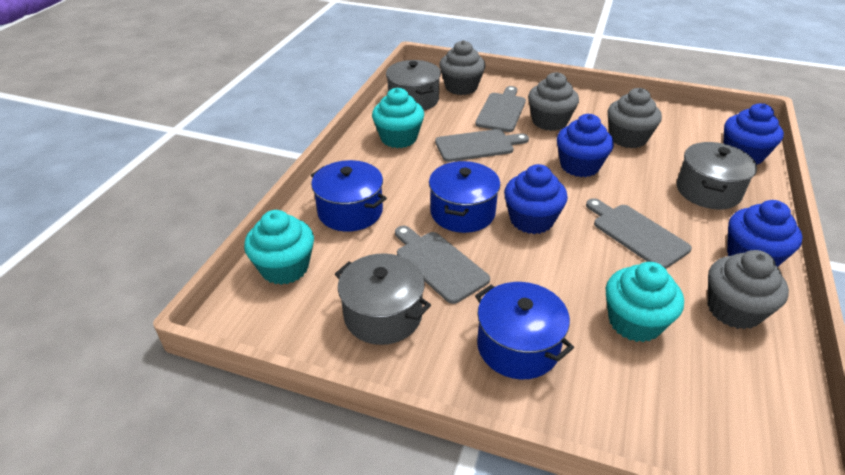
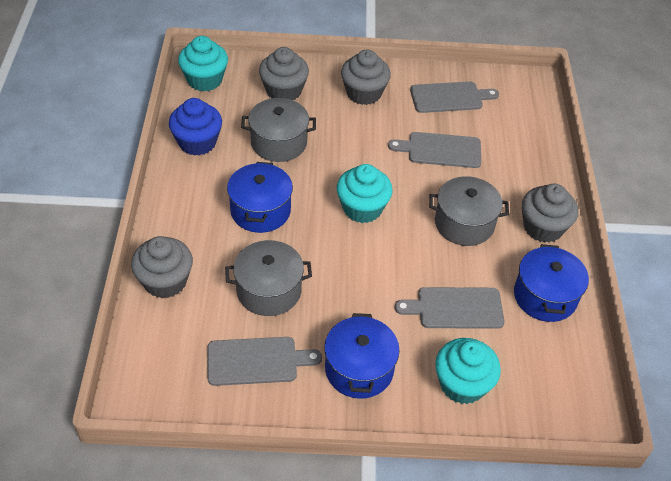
blue cupcake: 4 -> 1

